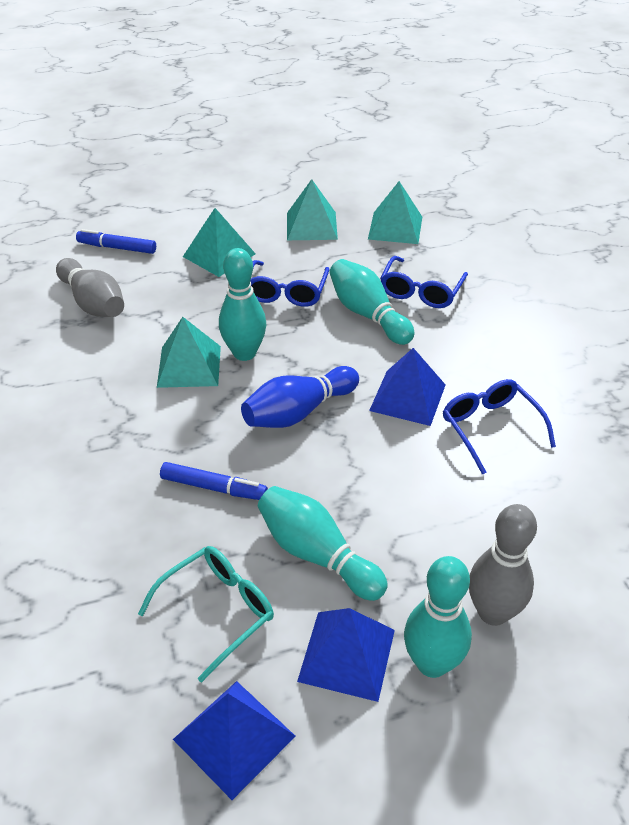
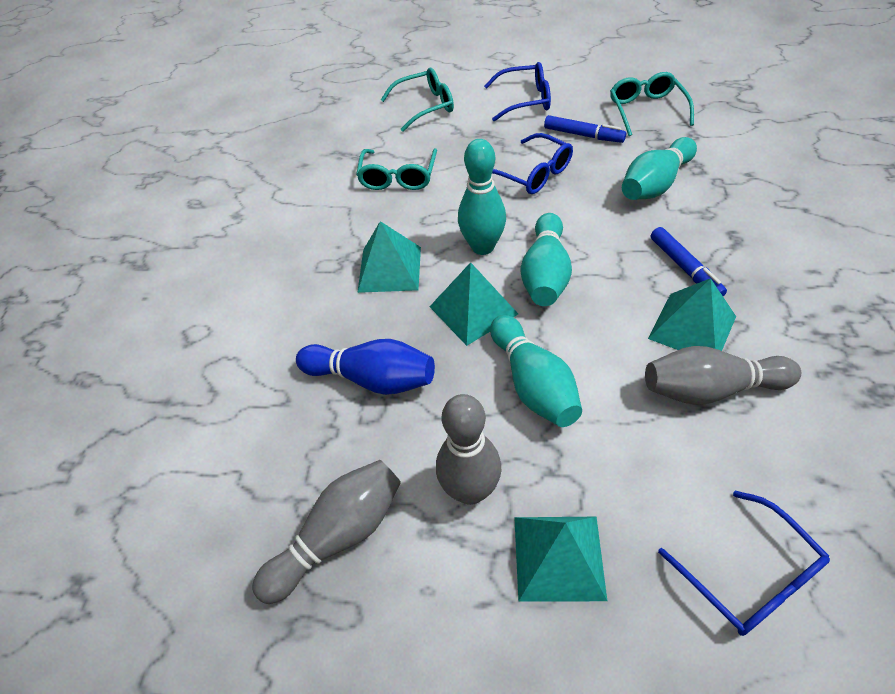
blue pyramid: 3 -> 0
grey bowling pin: 2 -> 3
turquoise glasses: 1 -> 3

